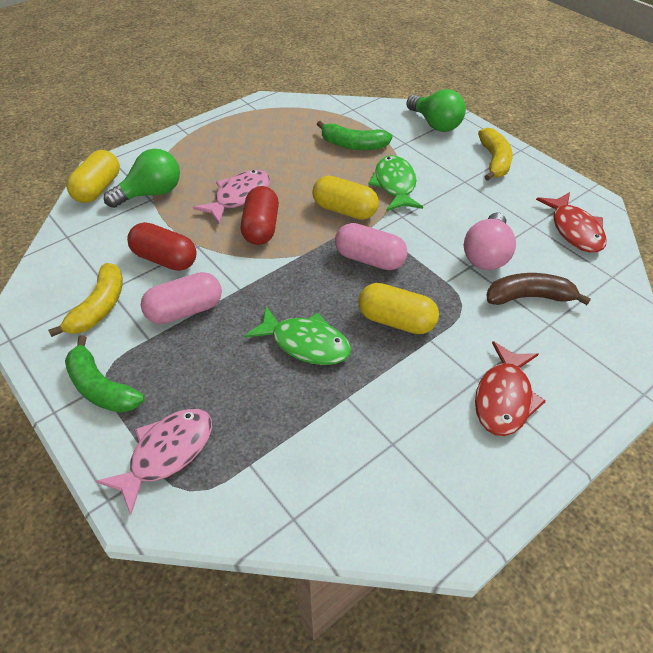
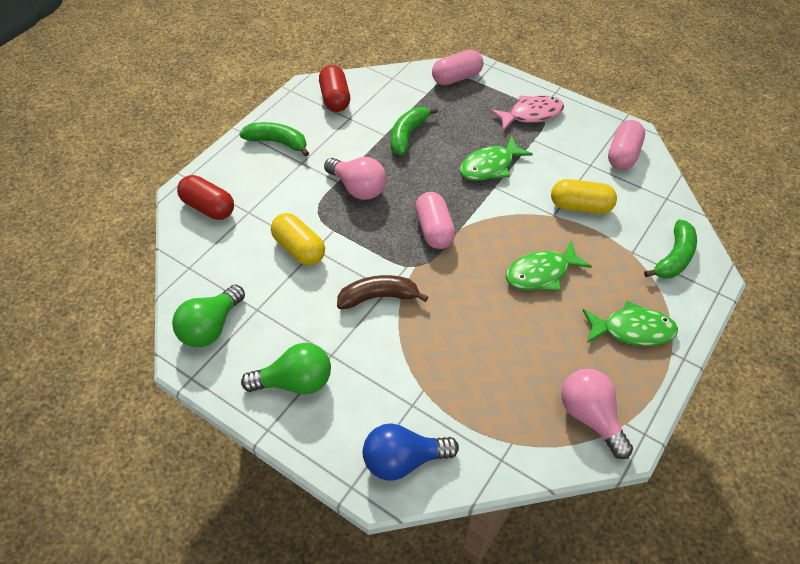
blue light bulb: 0 -> 1
green banana: 2 -> 3
green fish: 2 -> 3
pink capsule: 2 -> 3
pink fish: 2 -> 1
pink light bulb: 1 -> 2
red fish: 2 -> 0
yellow banana: 2 -> 0
yellow capsule: 3 -> 2

